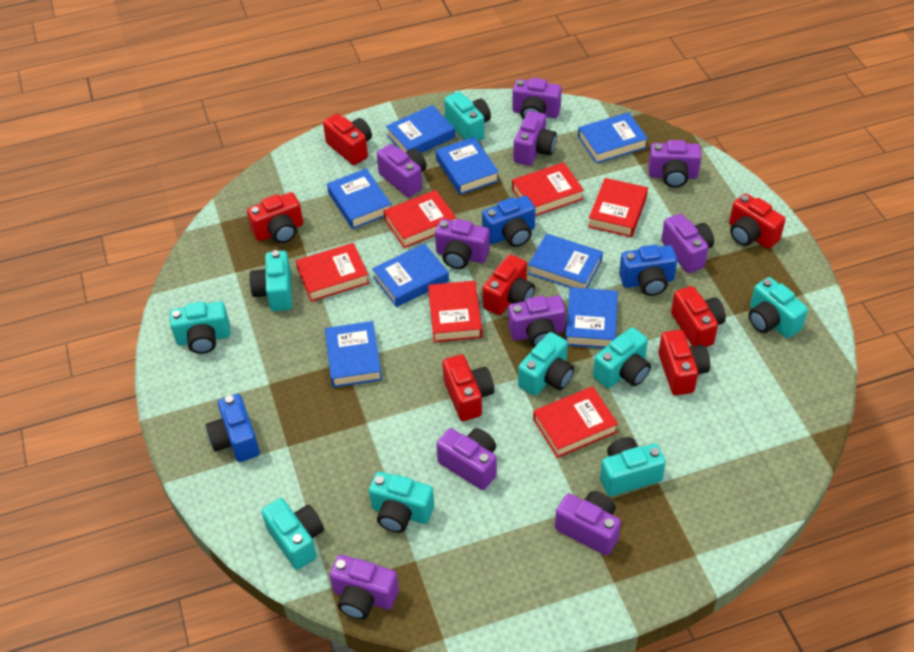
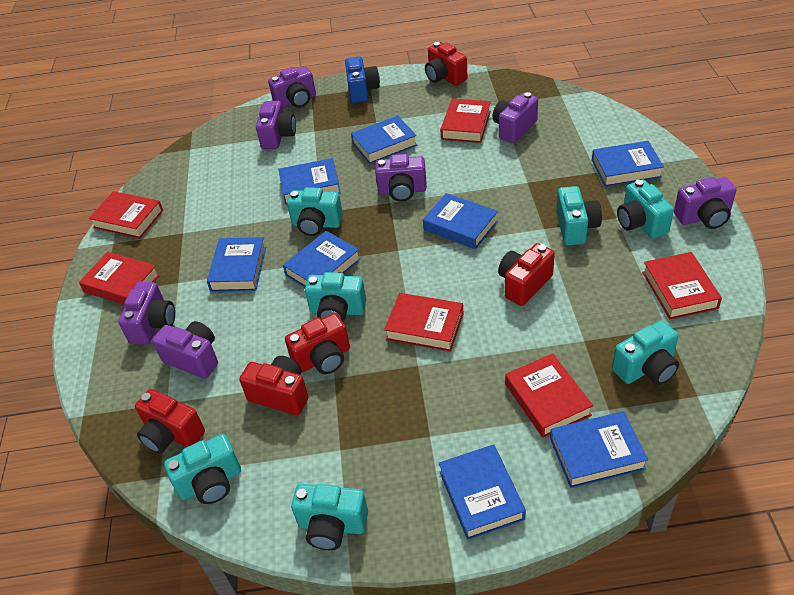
blue camera: 3 -> 1
purple camera: 10 -> 7
red camera: 7 -> 5
turquoise camera: 9 -> 7

